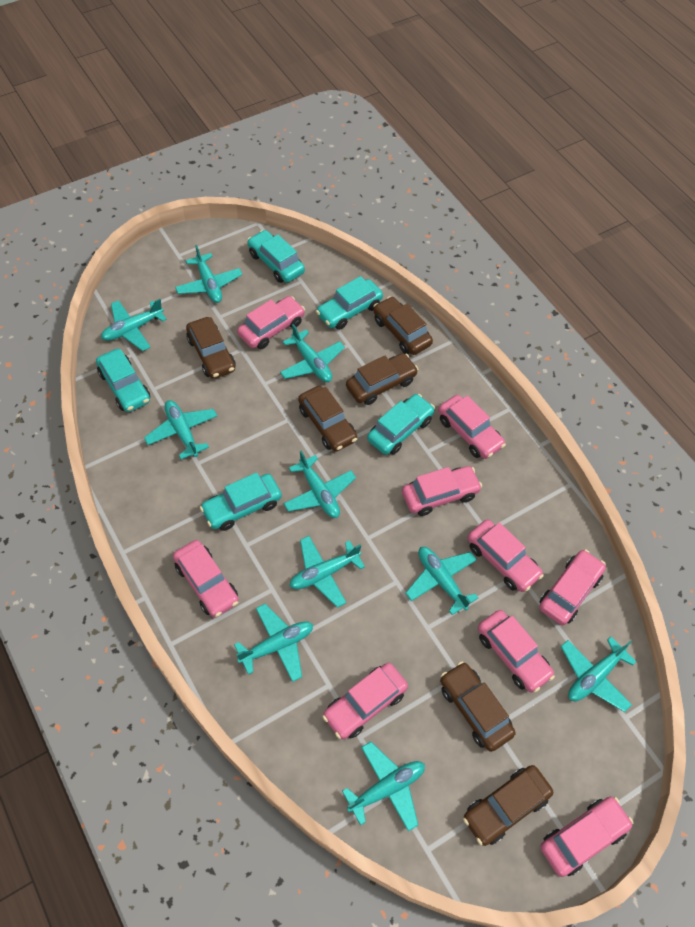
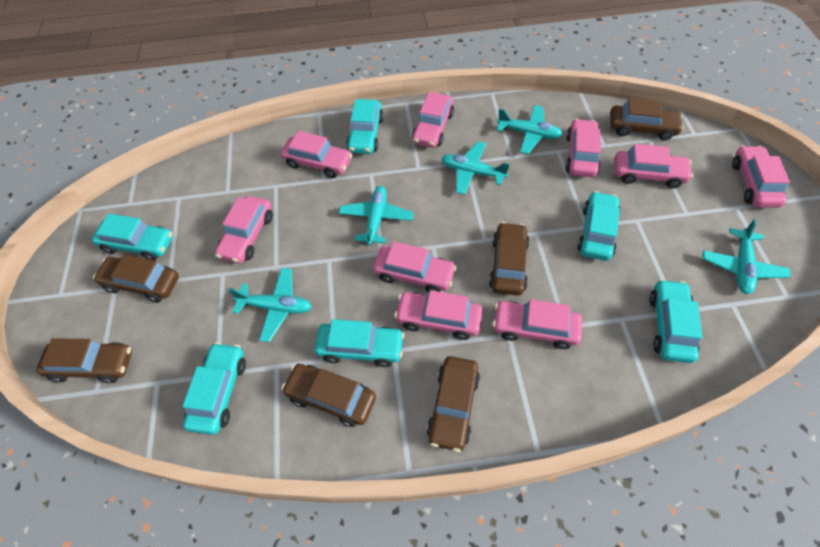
turquoise car: 5 -> 6
turquoise plane: 10 -> 5

